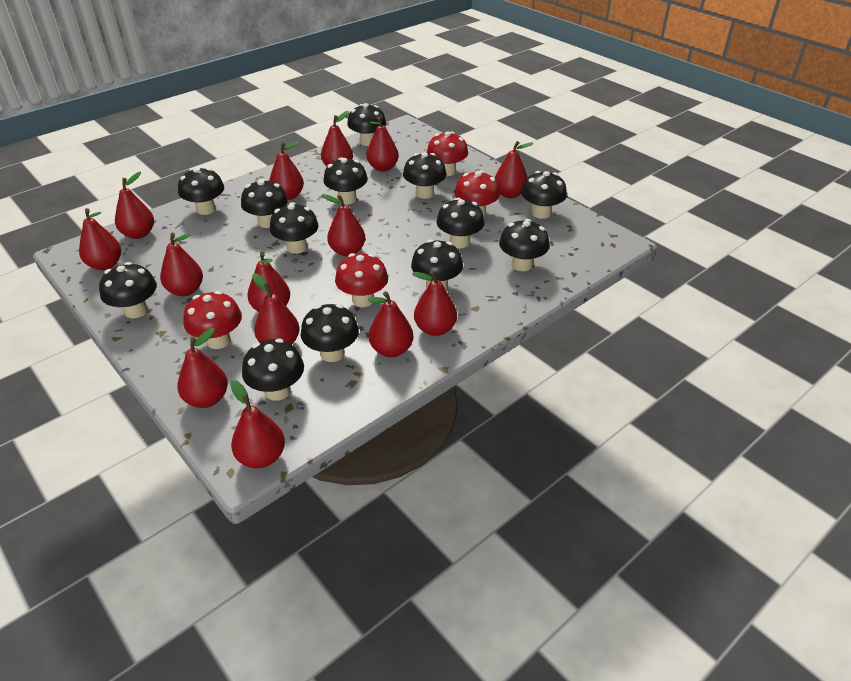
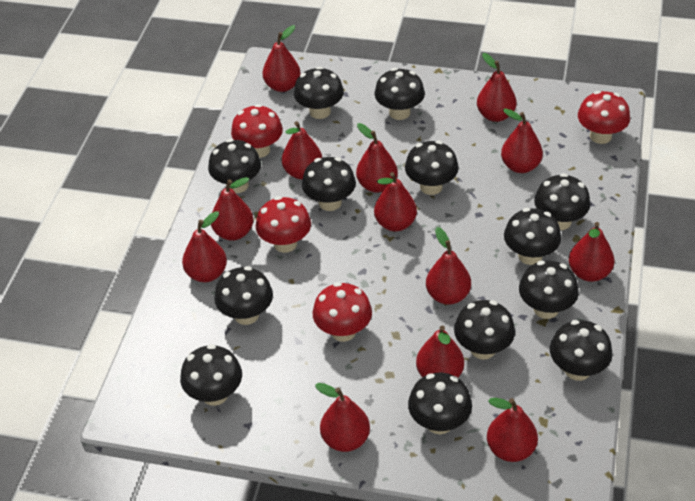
red pear: 14 -> 13

